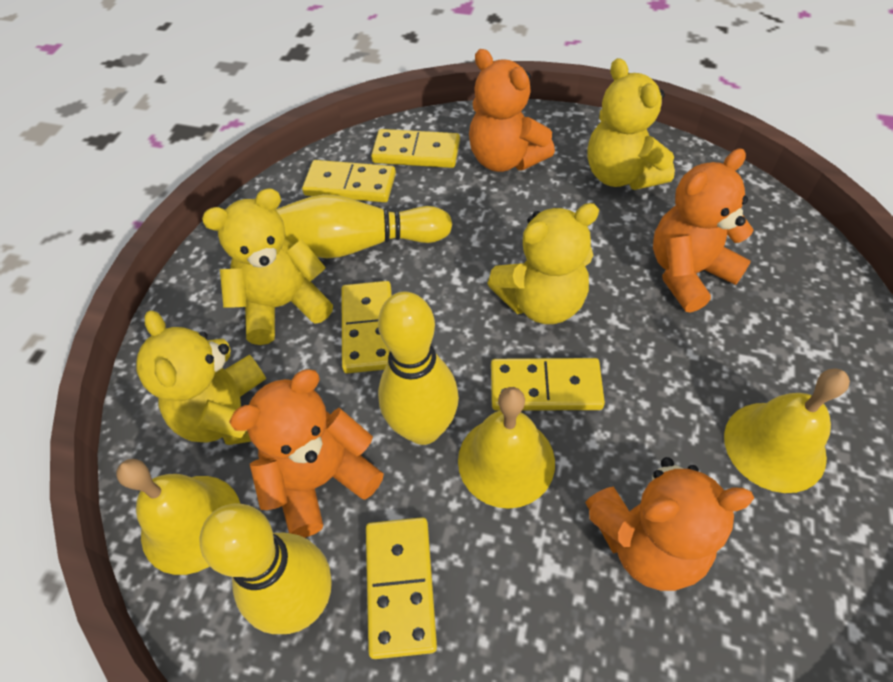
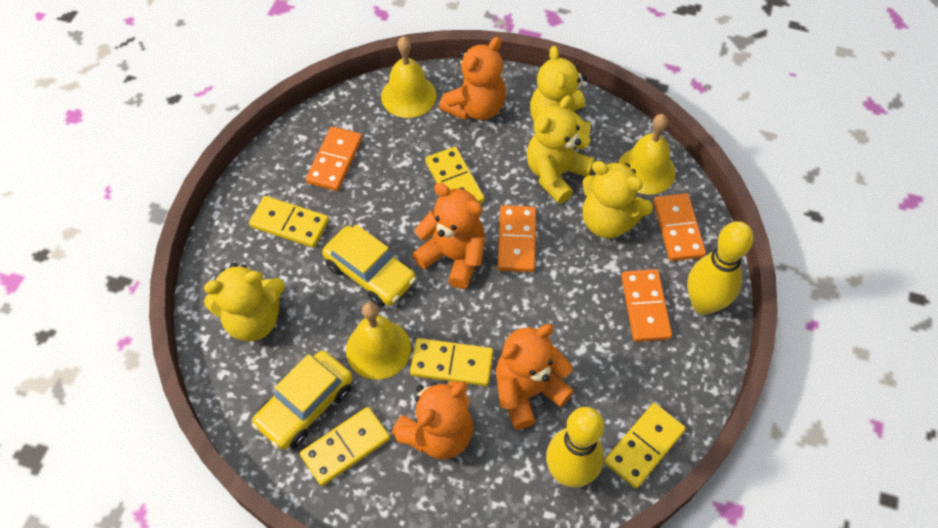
orange domino: 0 -> 4
yellow bowling pin: 3 -> 2
yellow car: 0 -> 2

